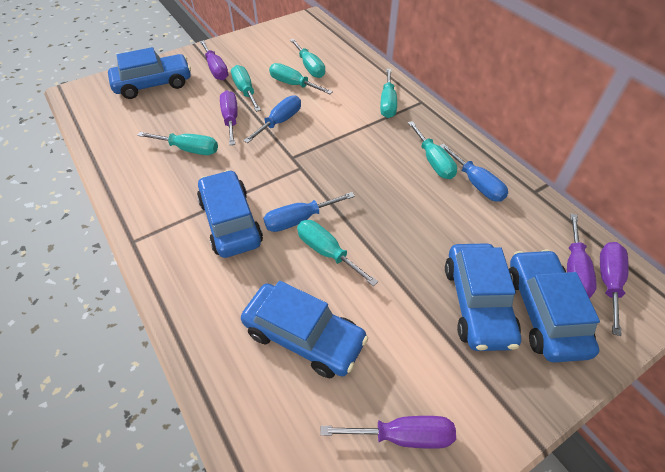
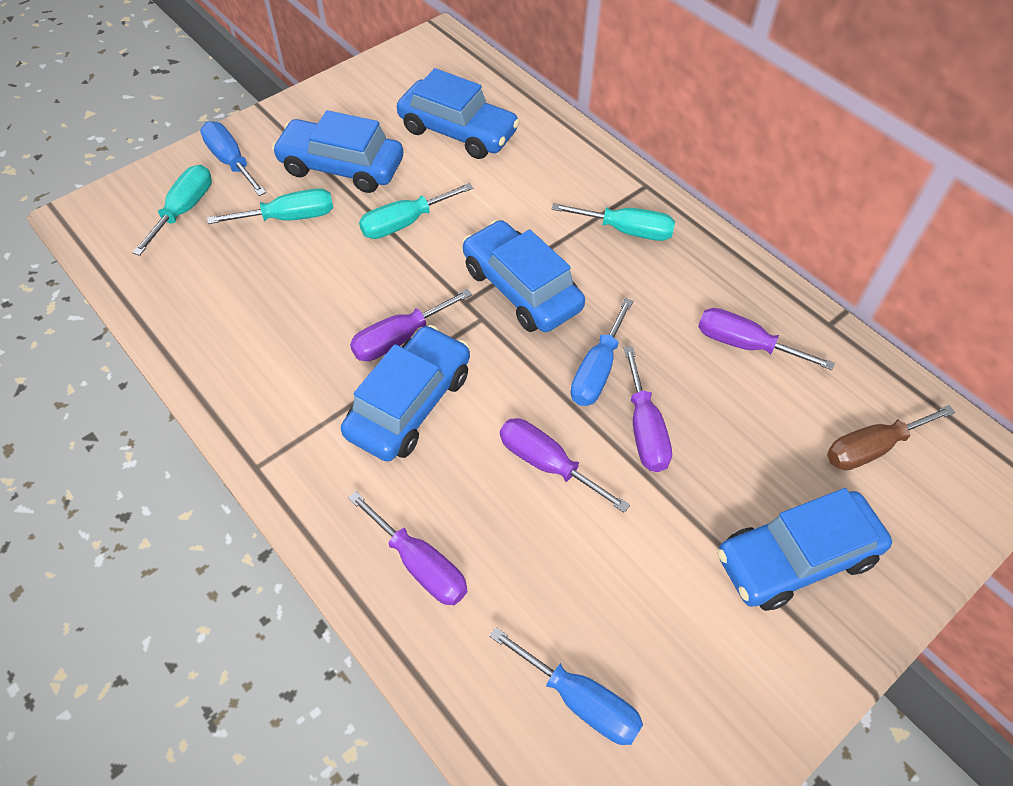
brown screwdriver: 0 -> 1
turquoise screwdriver: 7 -> 4

